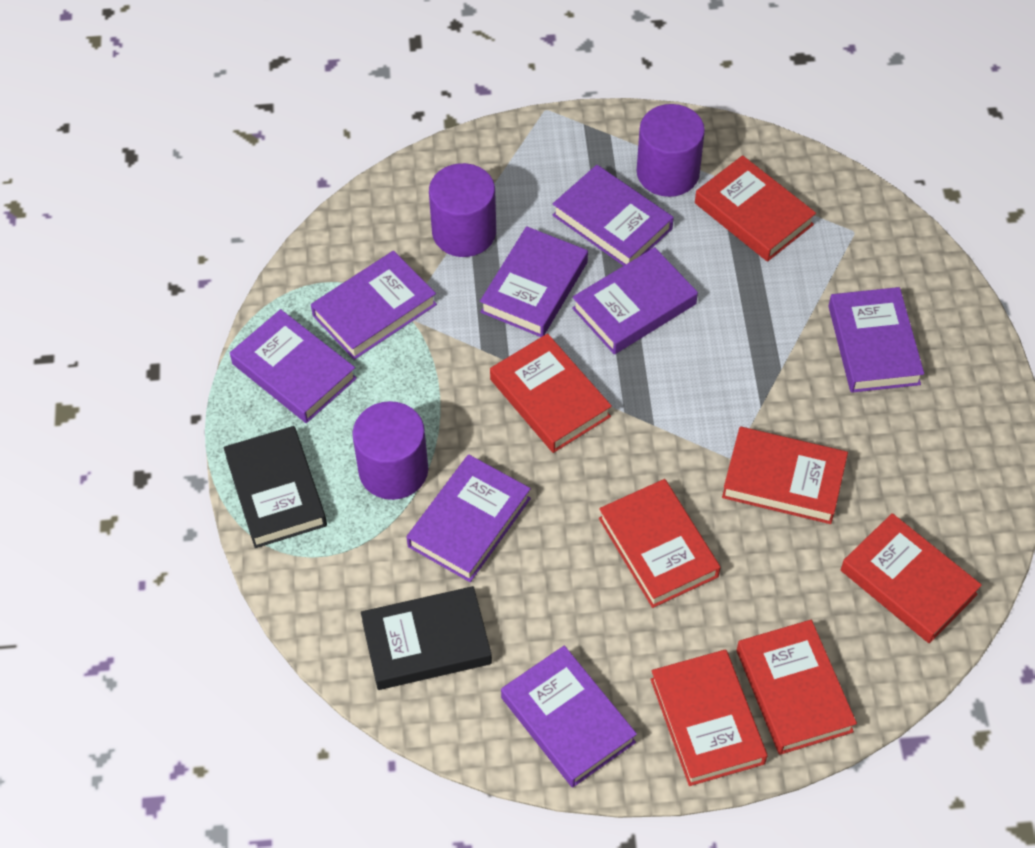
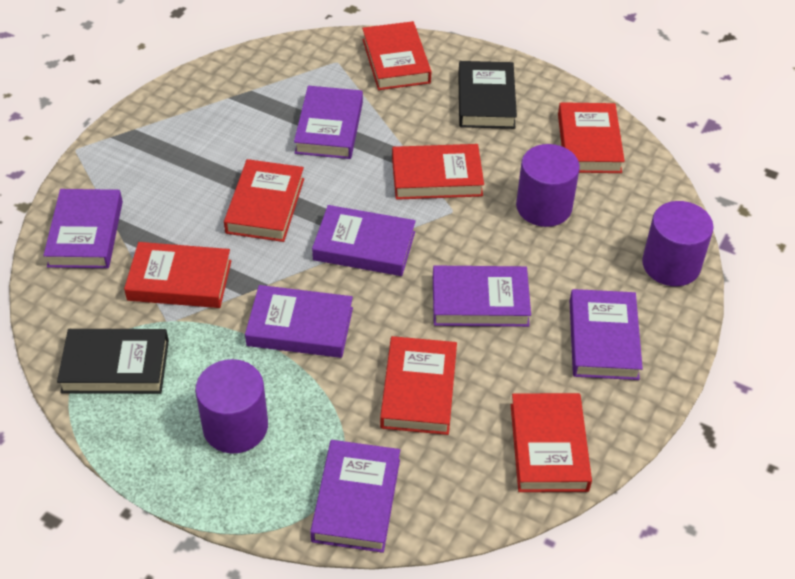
purple book: 8 -> 7

